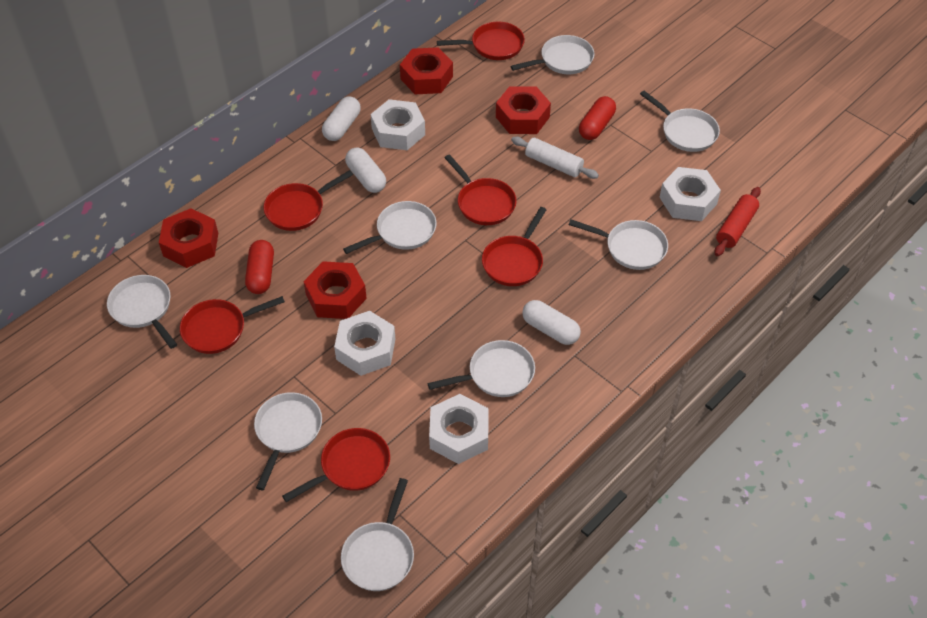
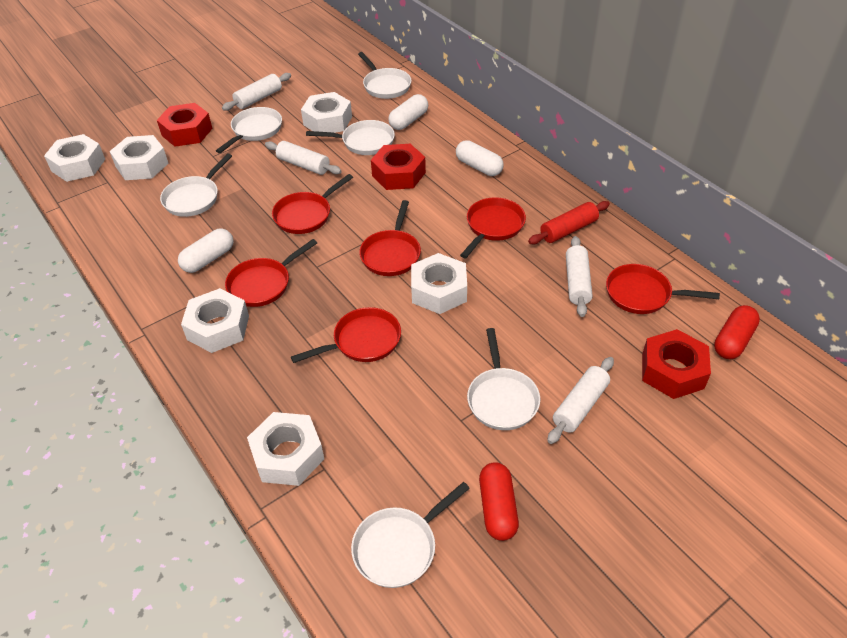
red nut: 4 -> 3
white nut: 4 -> 6
white pan: 8 -> 6
white rolling pin: 1 -> 4

